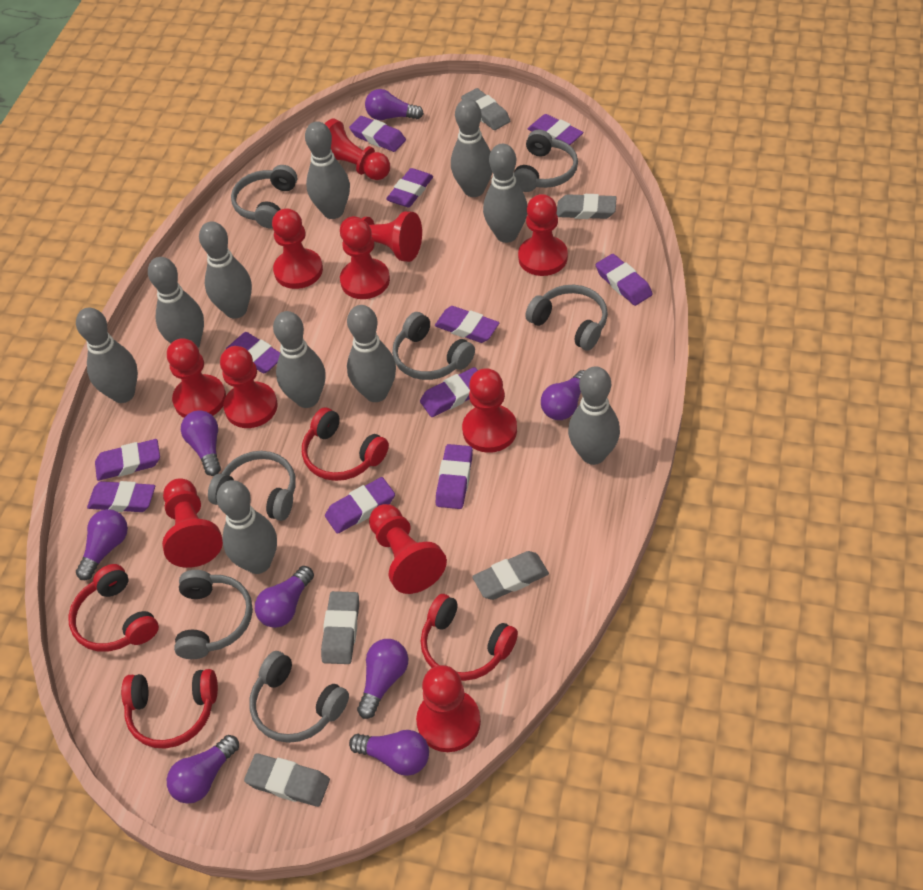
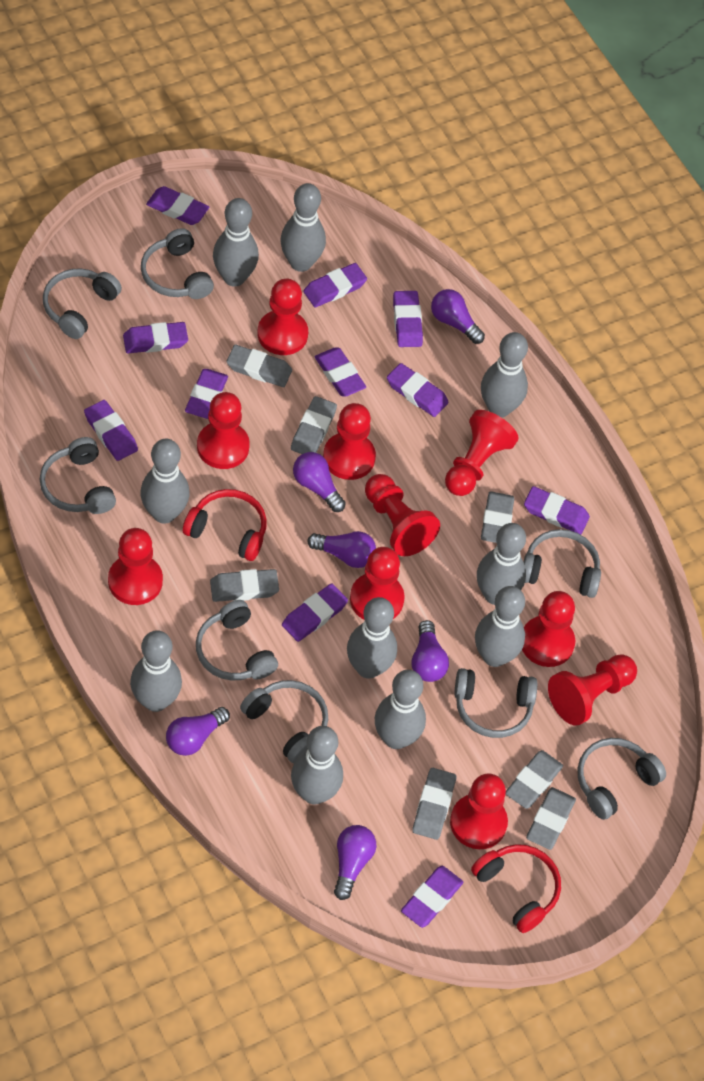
grey eraser: 5 -> 7
grey headphones: 7 -> 8
purple light bulb: 8 -> 6
red headphones: 4 -> 2
red pawn: 11 -> 10

